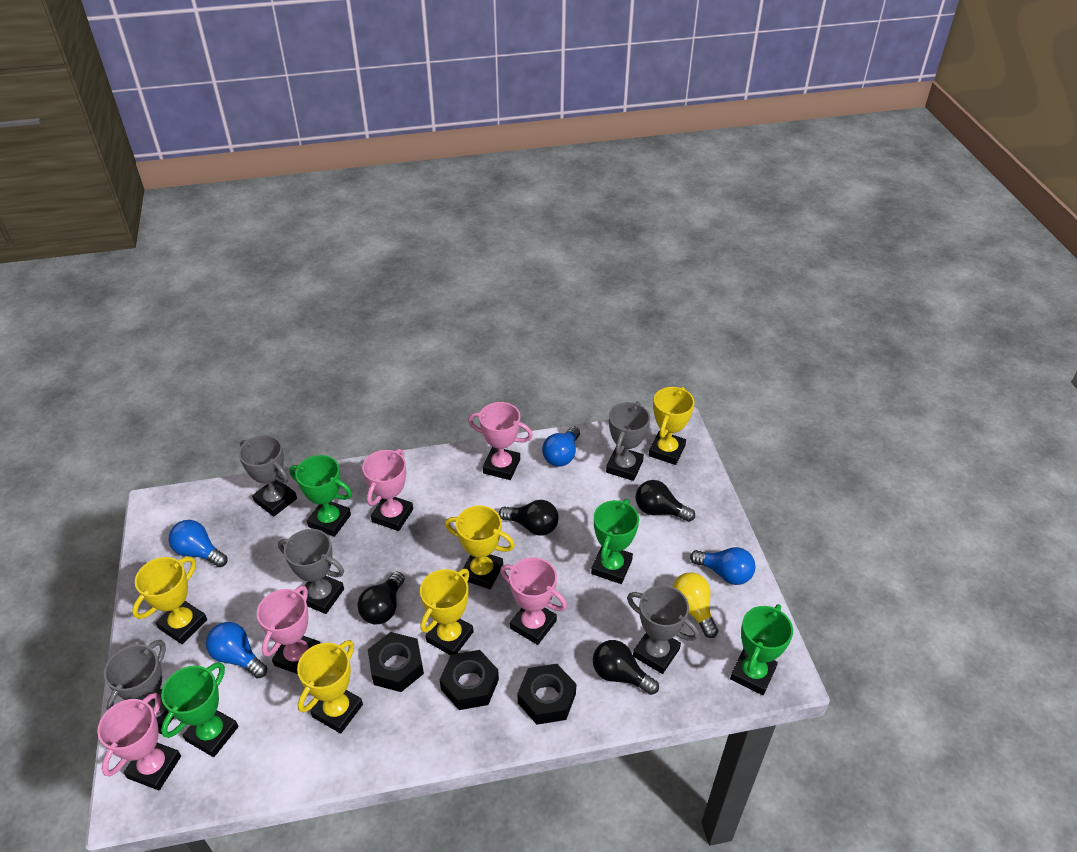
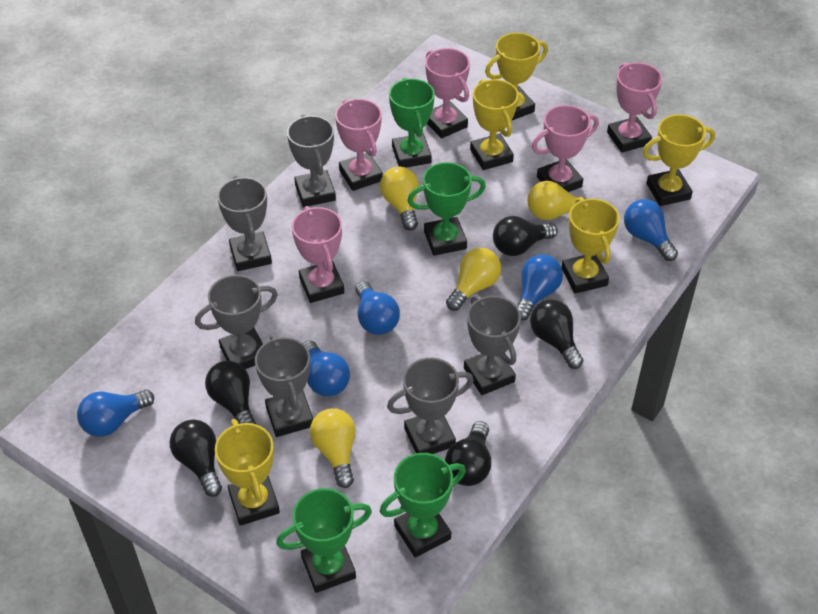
black light bulb: 4 -> 5
black nut: 3 -> 0
blue light bulb: 4 -> 5
grey trophy: 5 -> 6
yellow light bulb: 1 -> 4

